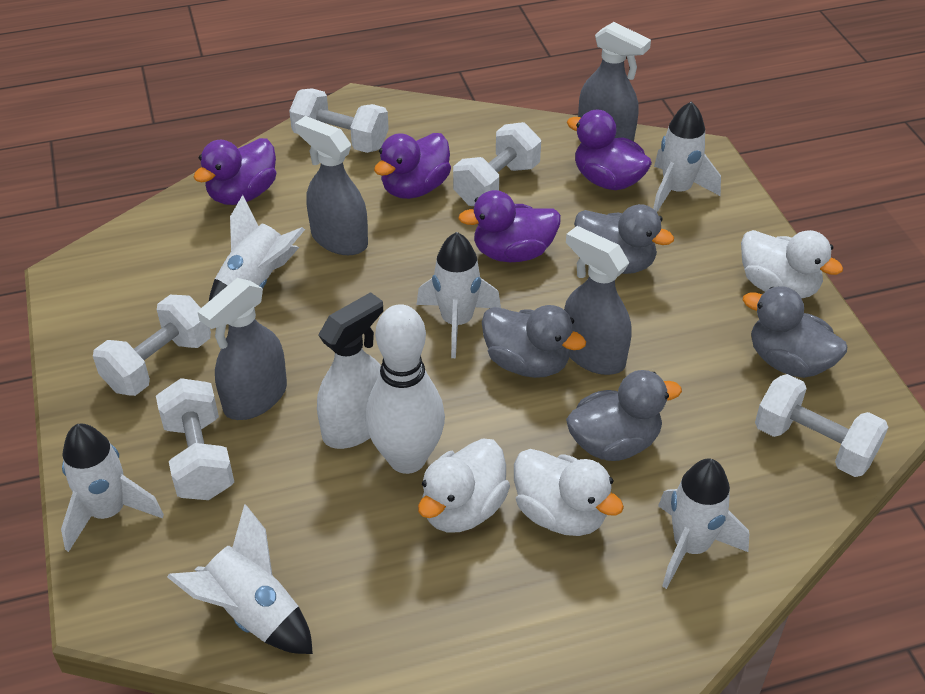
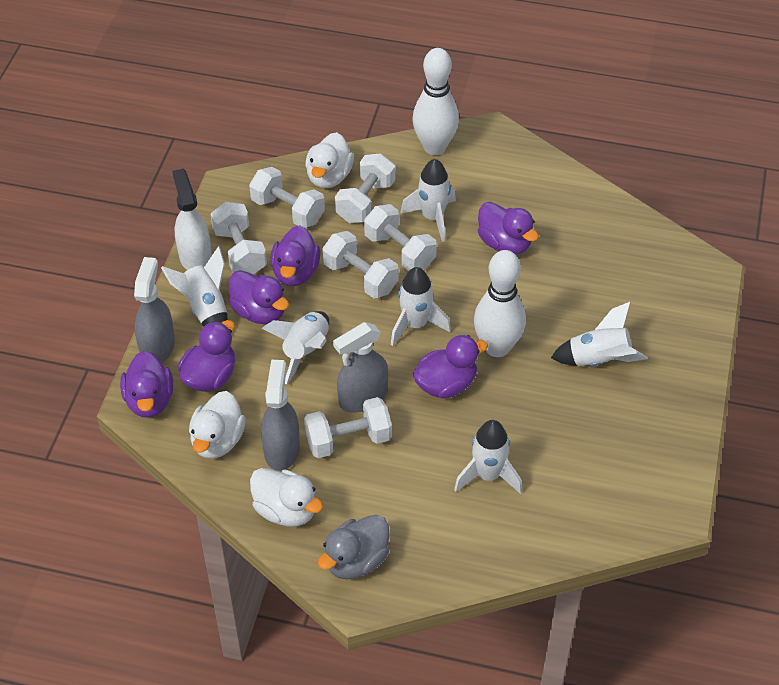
grey duck: 4 -> 1
grey spray bottle: 4 -> 3
purple duck: 4 -> 6
white bowling pin: 1 -> 2
white dumbbell: 5 -> 6

